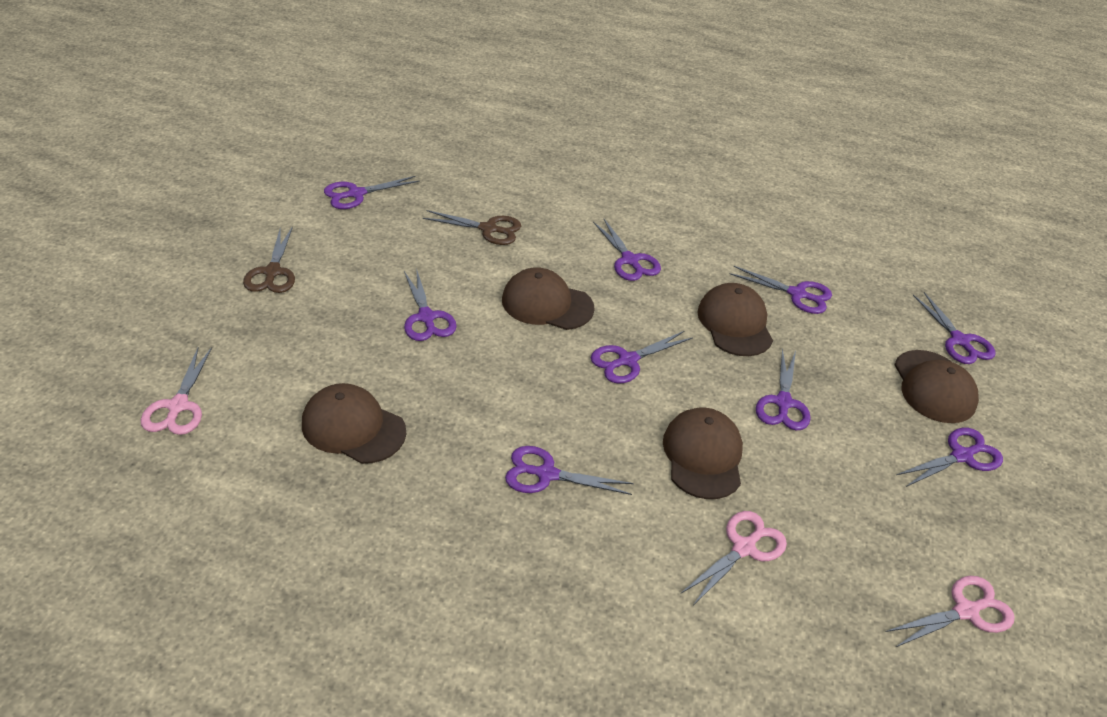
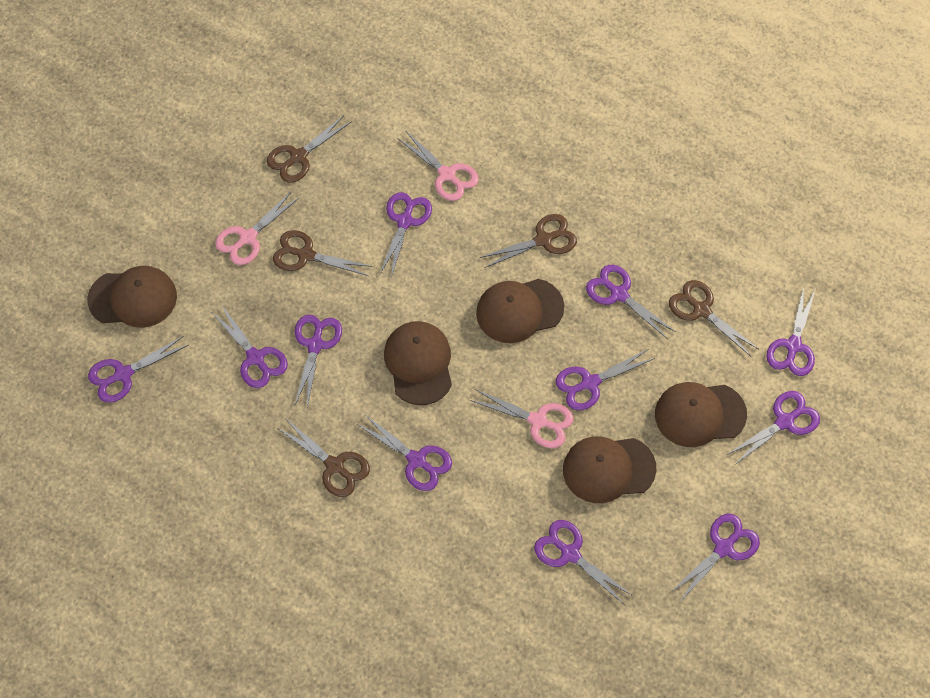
brown scissors: 2 -> 5
purple scissors: 9 -> 11

